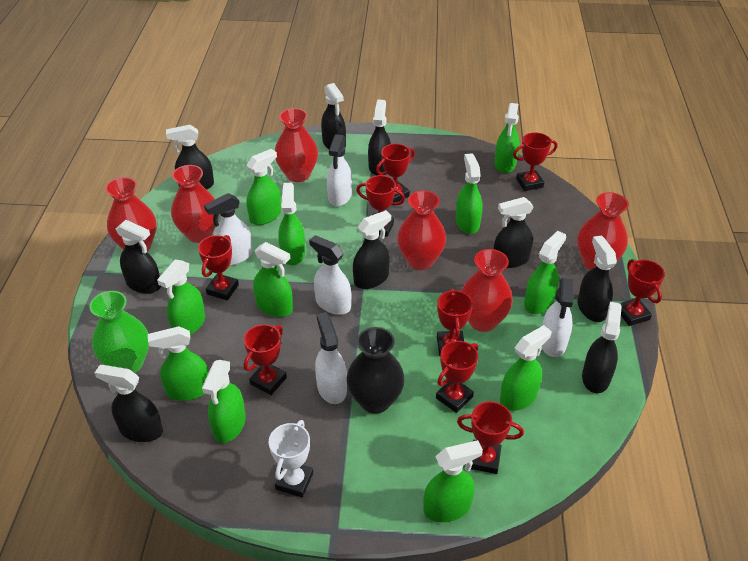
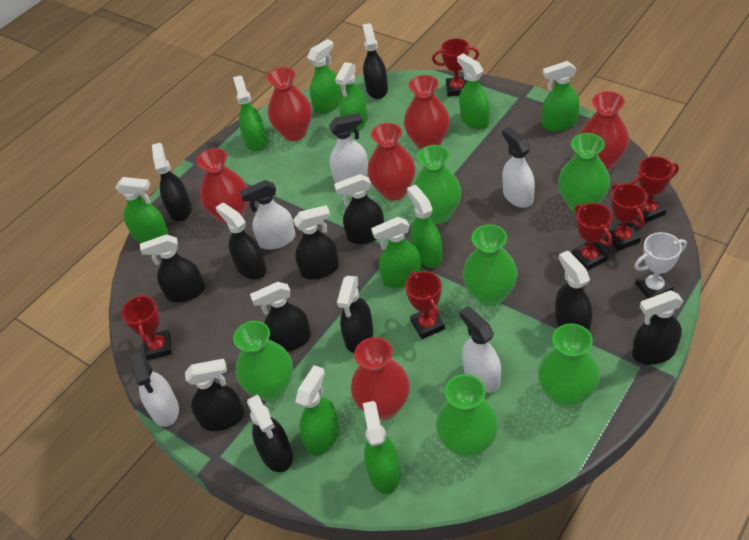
black spray bottle: 9 -> 12
black vase: 1 -> 0
green spray bottle: 11 -> 10
green vase: 1 -> 6
red trophy: 9 -> 6

